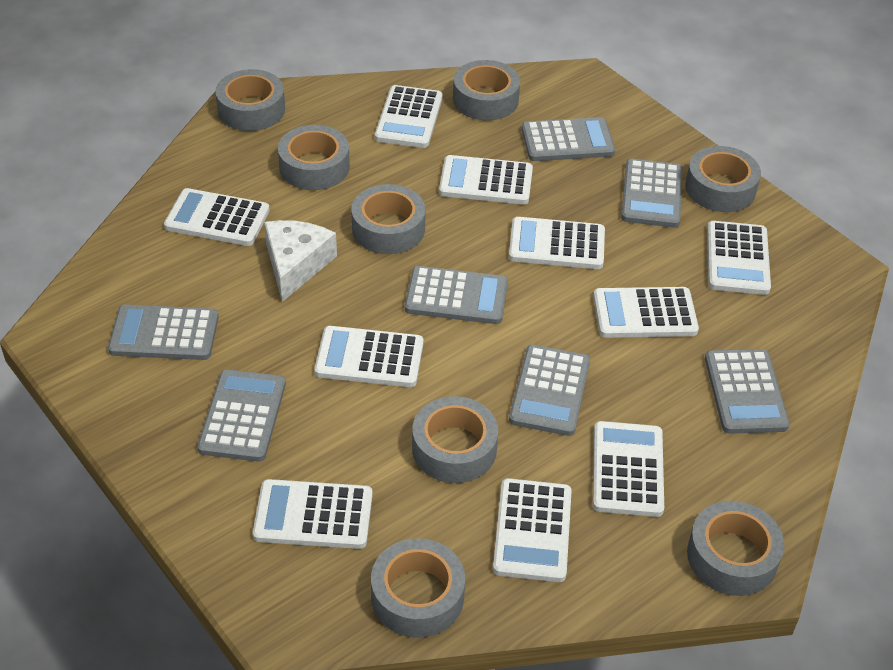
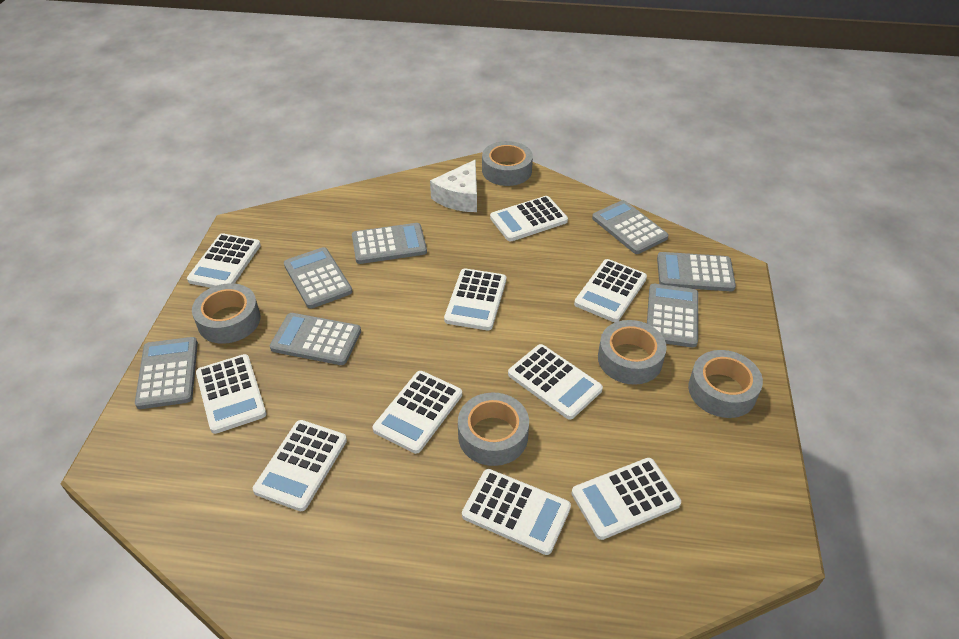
grey tape: 8 -> 5

